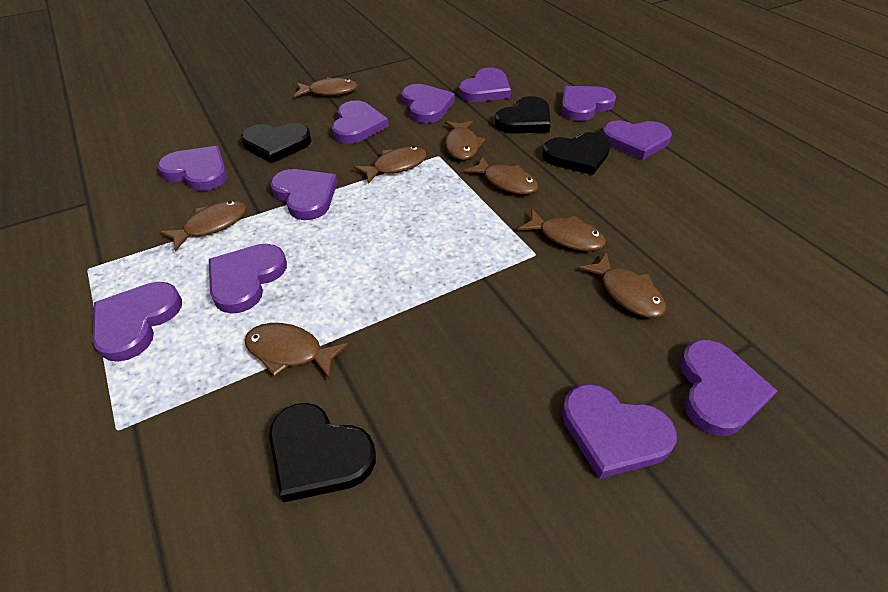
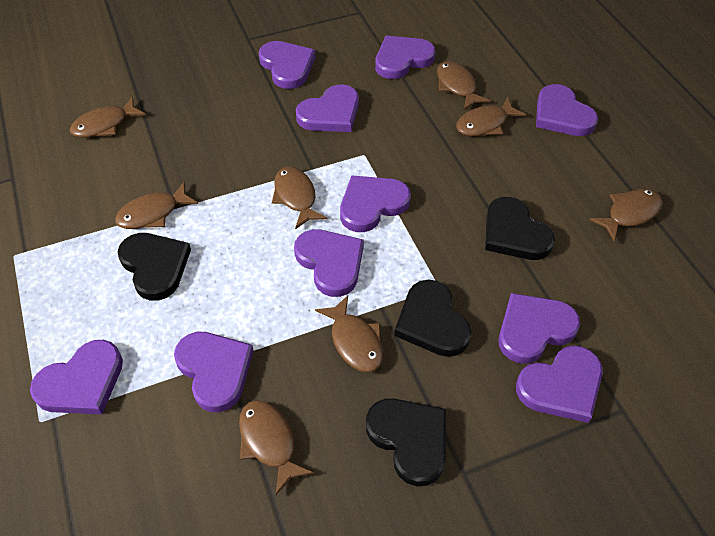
purple heart: 11 -> 10

